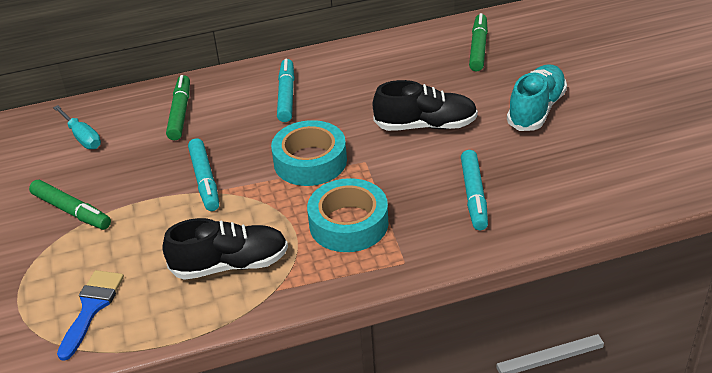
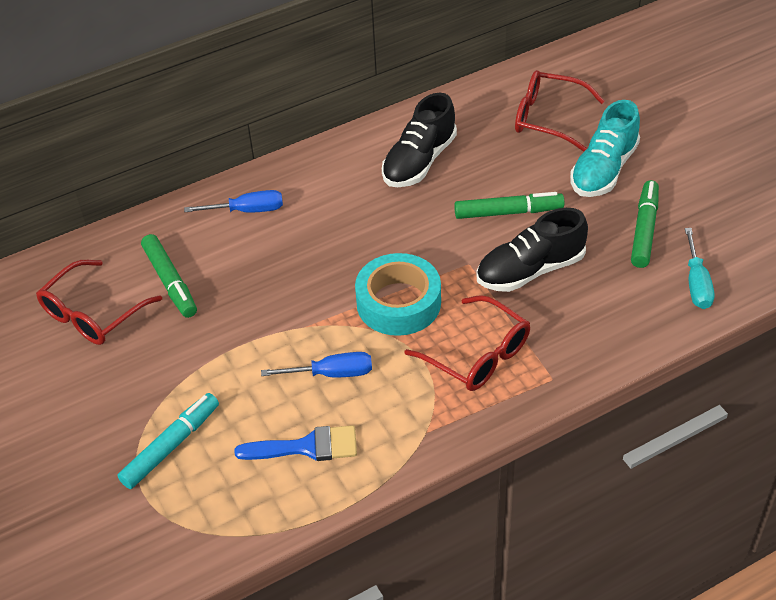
blue screwdriver: 0 -> 2
red glasses: 0 -> 3
turquoise marker: 3 -> 1
turquoise tape: 2 -> 1

